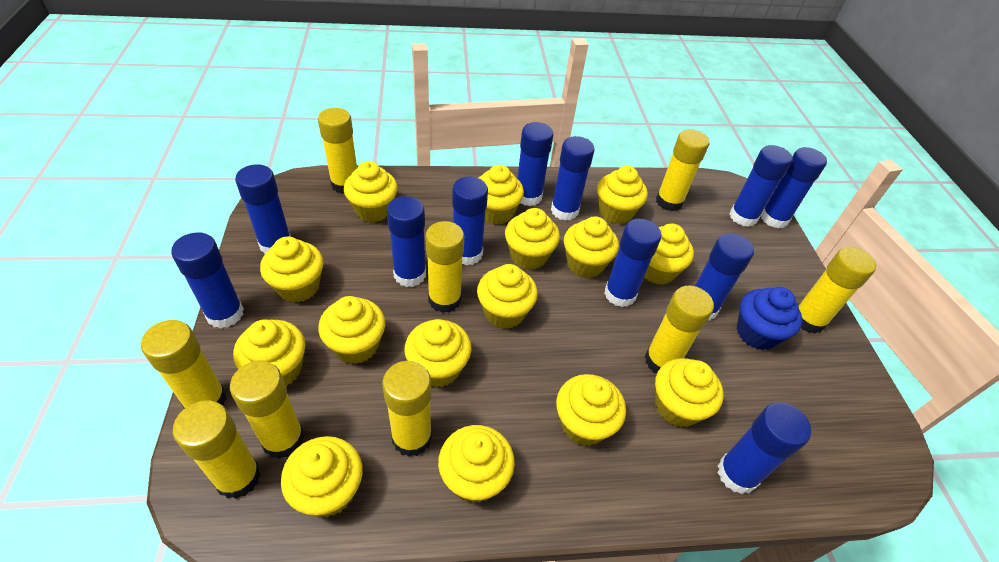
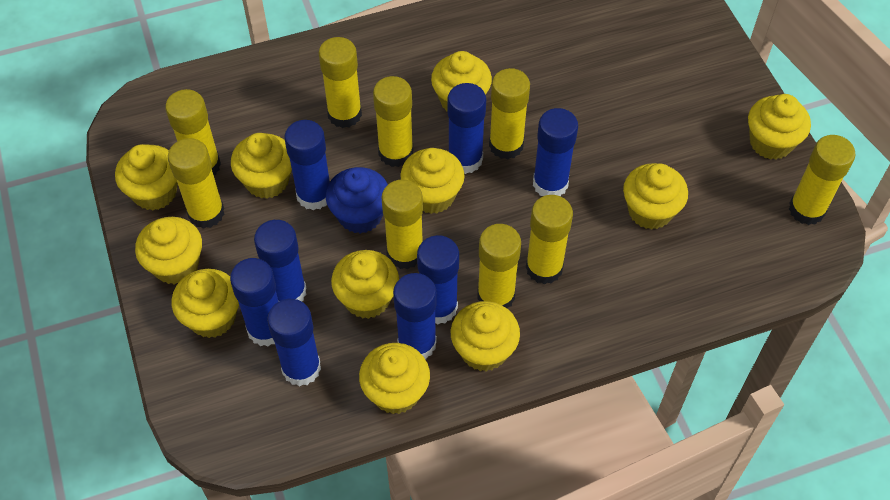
blue glue stick: 11 -> 8
yellow cupcake: 15 -> 11

